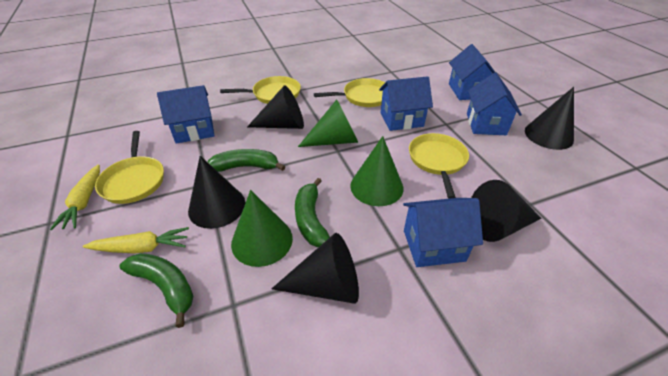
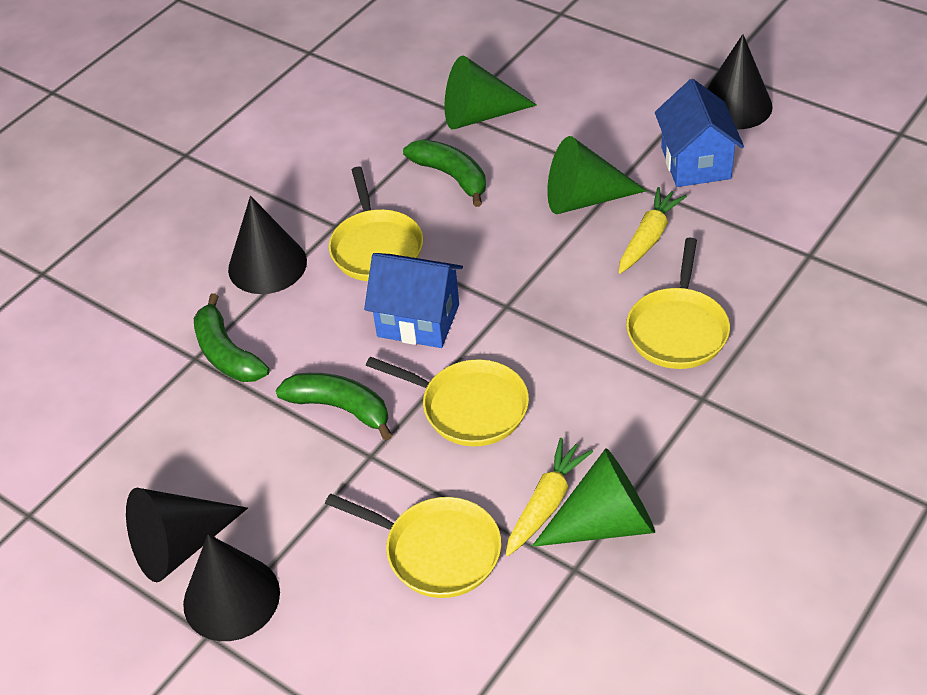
black cone: 5 -> 4
blue house: 5 -> 2

